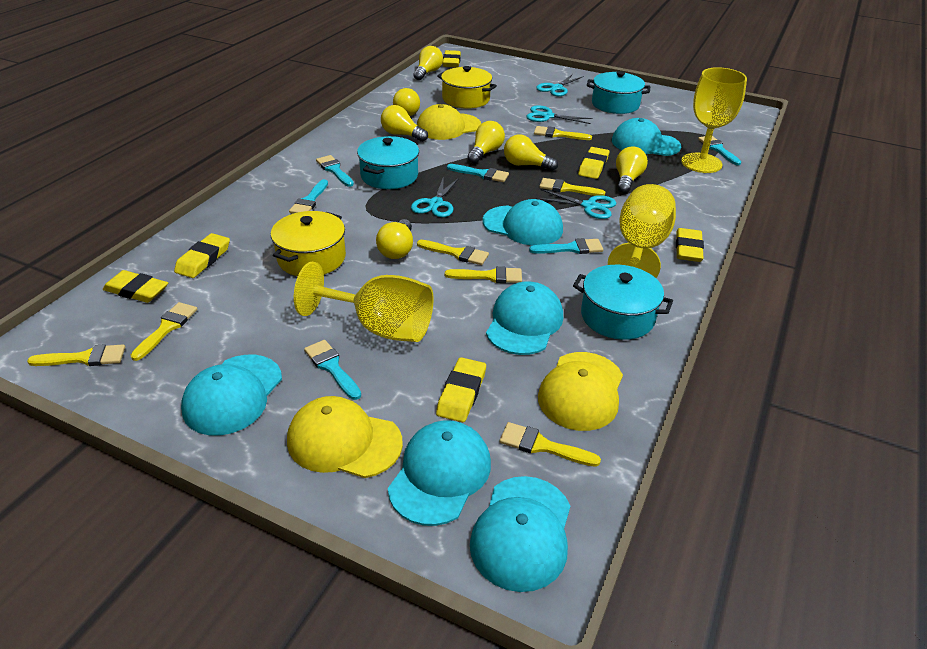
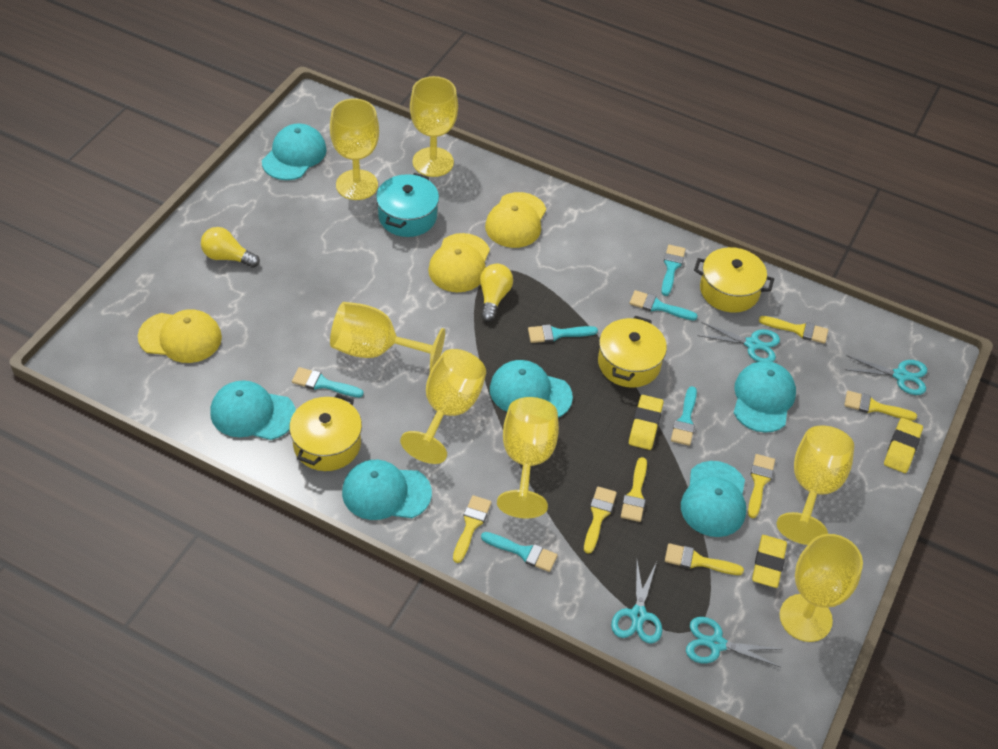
turquoise pot: 3 -> 1
yellow eraser: 6 -> 3
yellow goblet: 3 -> 7
yellow light bulb: 7 -> 2
yellow pot: 2 -> 3

